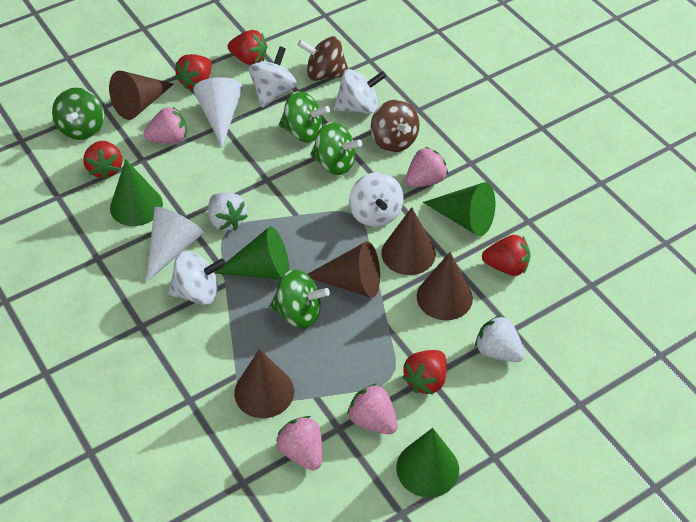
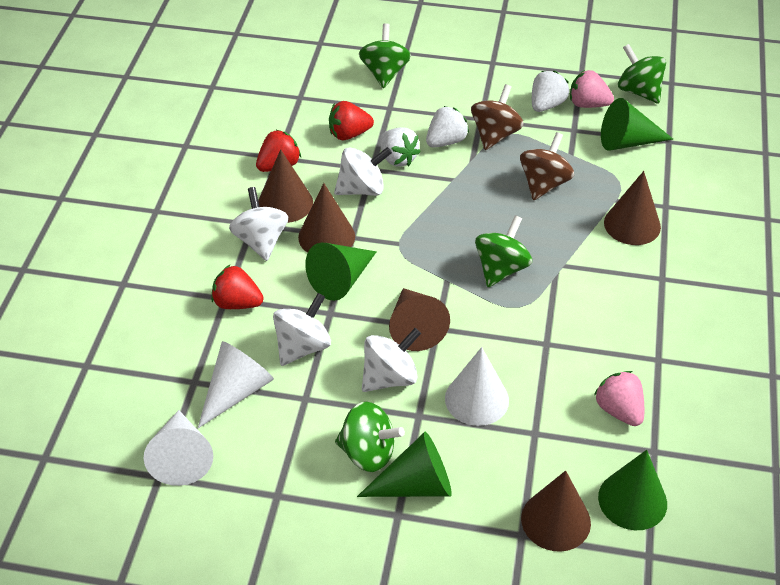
pink strawberry: 4 -> 2
red strawberry: 5 -> 3
white cone: 2 -> 3
white strawberry: 2 -> 3

